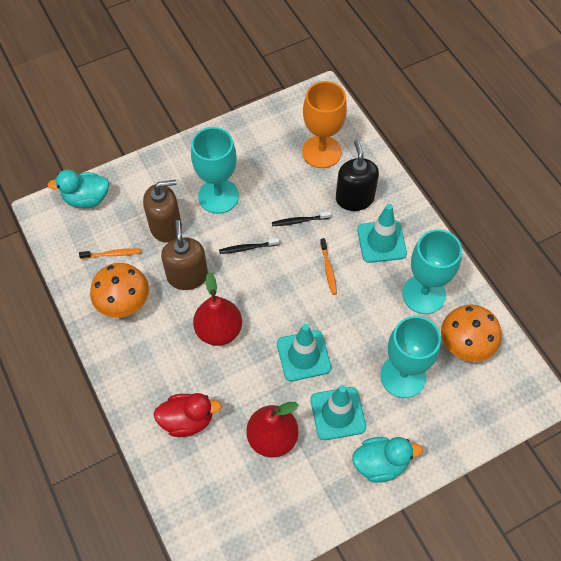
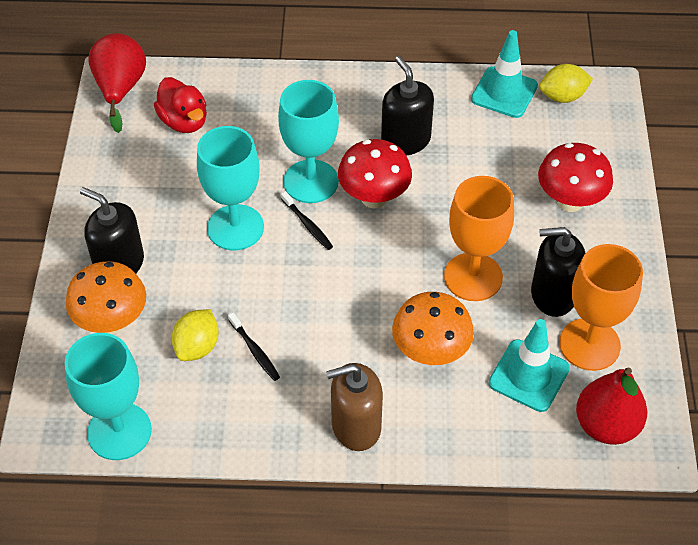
black soap dispenser: 1 -> 3
brown soap dispenser: 2 -> 1
orange goblet: 1 -> 2
orange toothbrush: 2 -> 0
red mushroom: 0 -> 2
turquoise duck: 2 -> 0
turquoise traffic cone: 3 -> 2
yellow lemon: 0 -> 2

